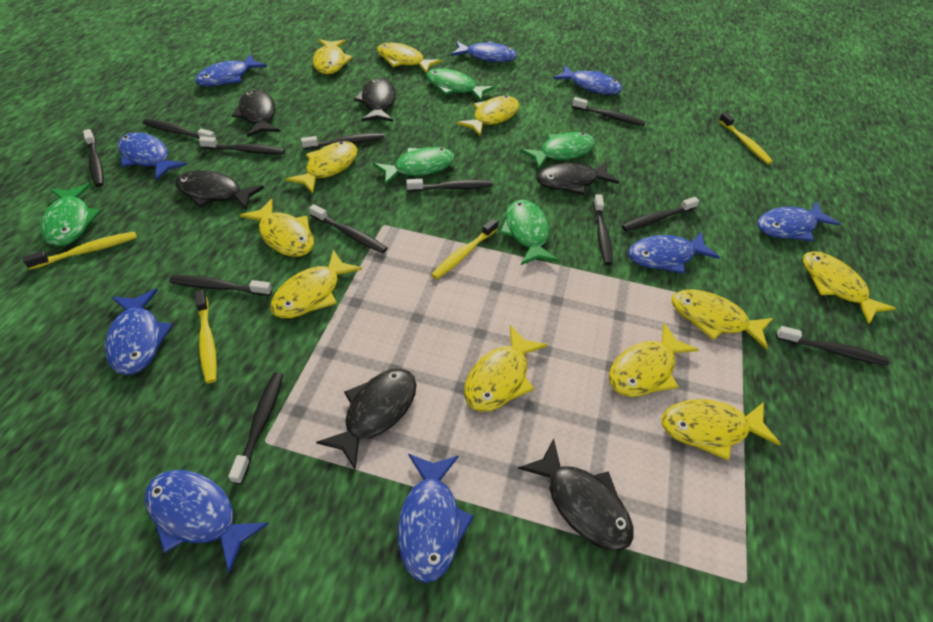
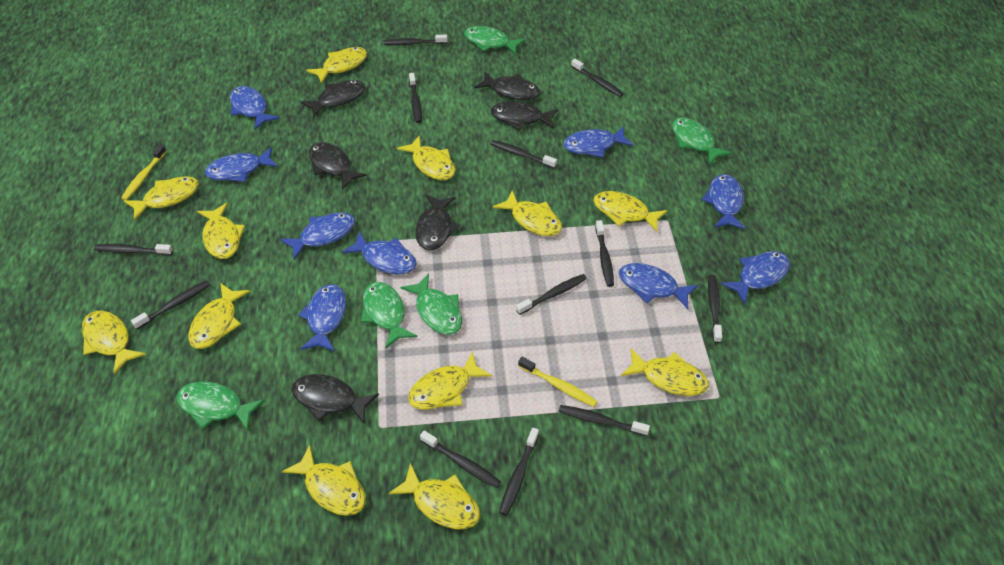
yellow fish: 11 -> 12
yellow toothbrush: 4 -> 2

